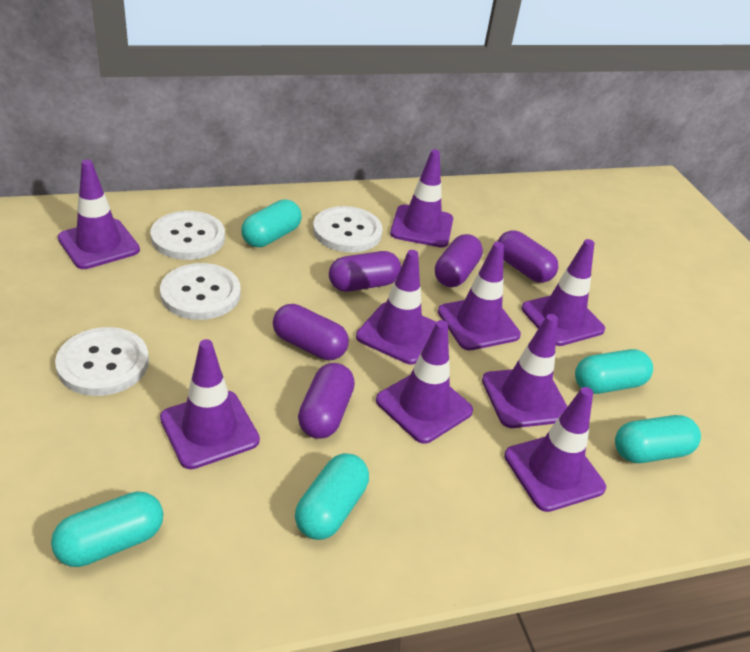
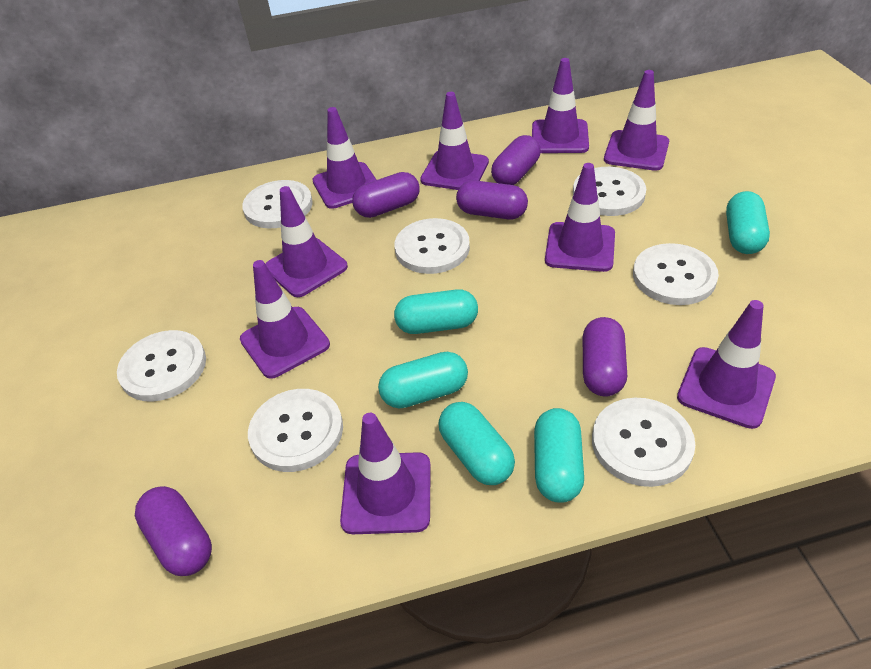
white button: 4 -> 7

